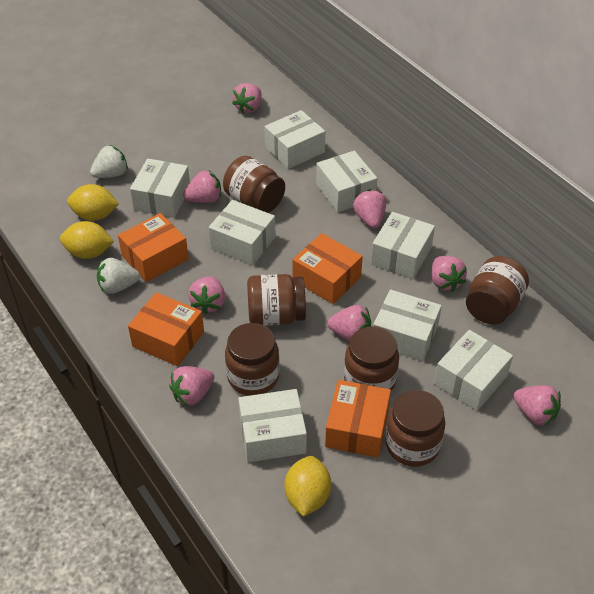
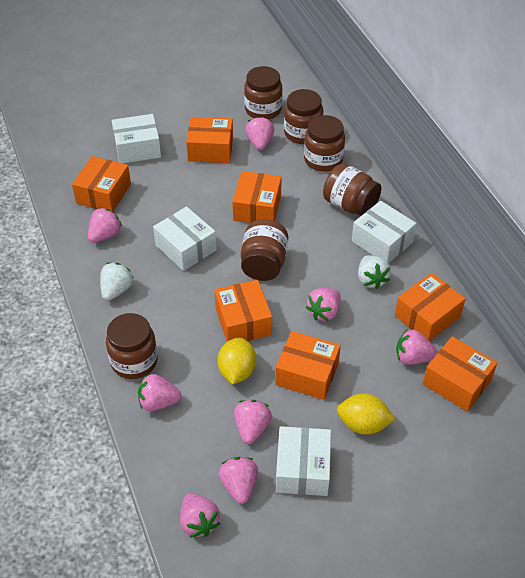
orange box: 4 -> 7
white box: 8 -> 4
yellow lemon: 3 -> 2

